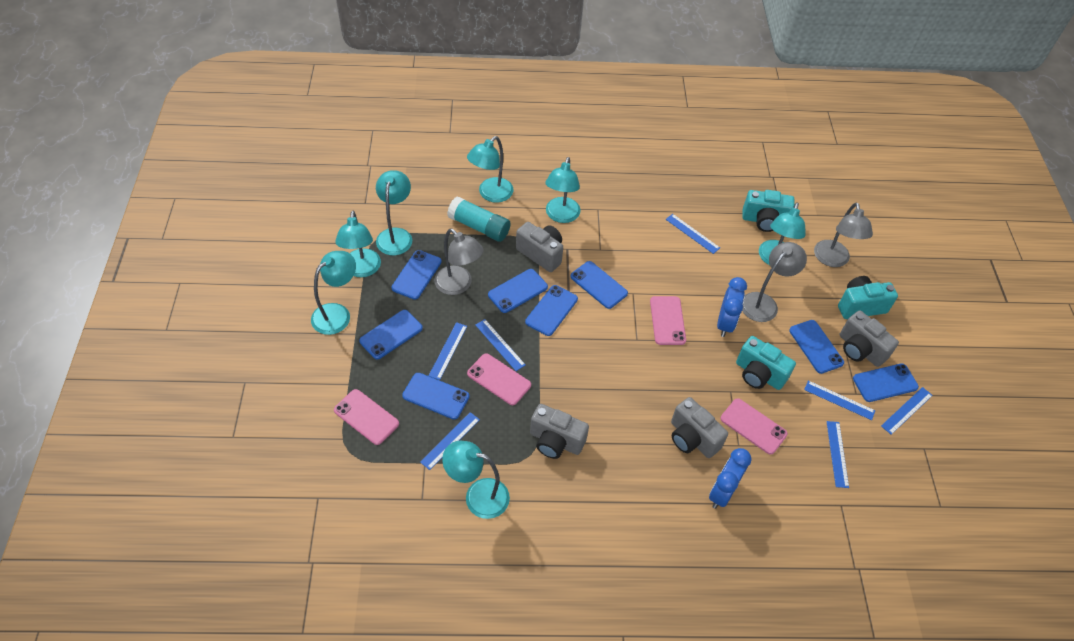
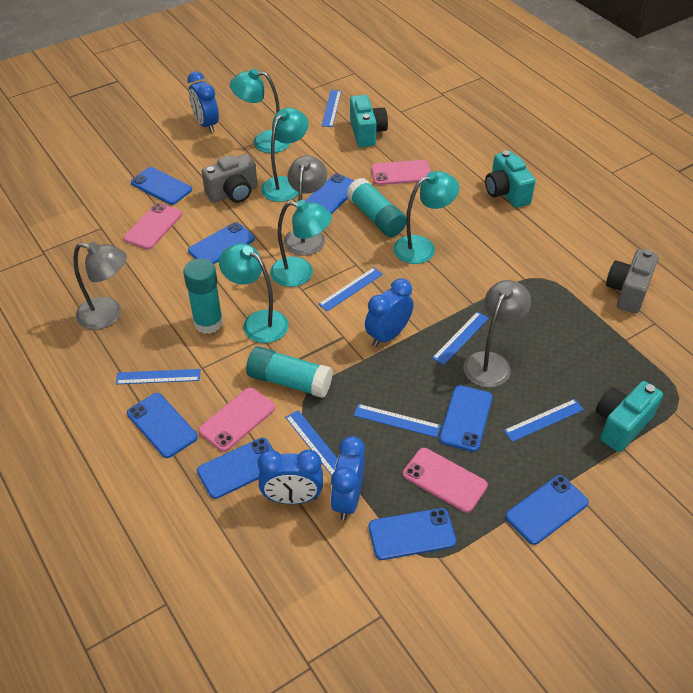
blue clock: 2 -> 4
grey camera: 4 -> 2
turquoise glue stick: 1 -> 3
turquoise lamp: 7 -> 5

